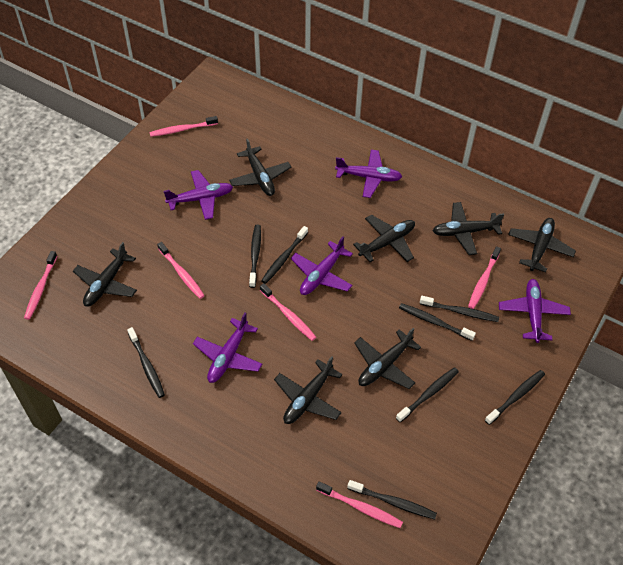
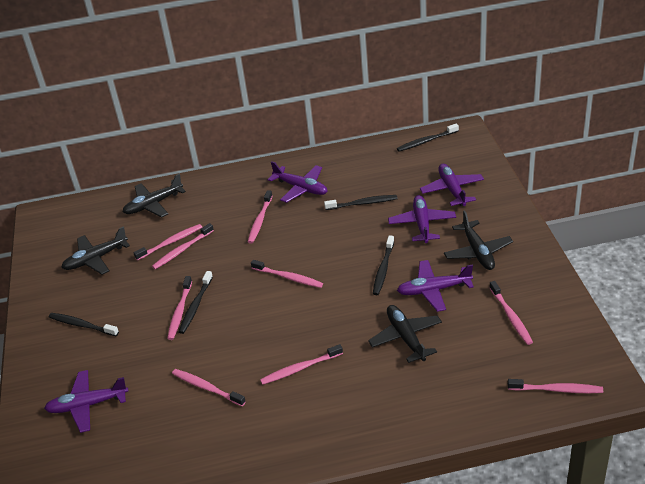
black plane: 7 -> 4
black toothbrush: 8 -> 5
pink toothbrush: 6 -> 9

